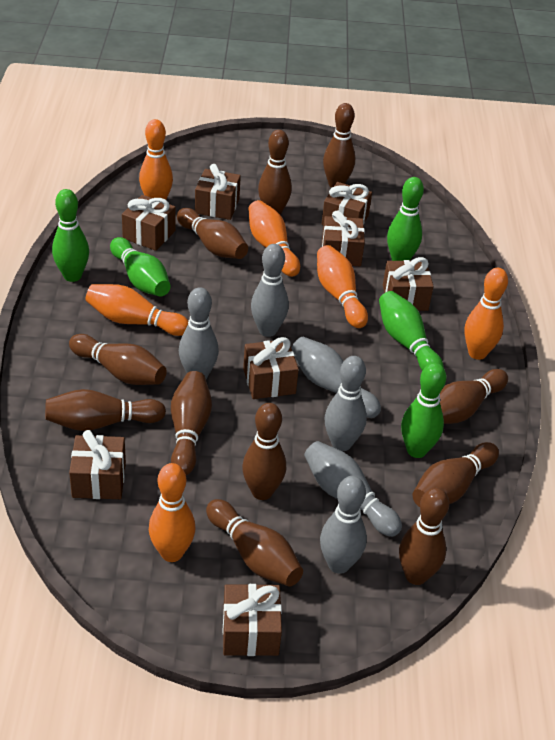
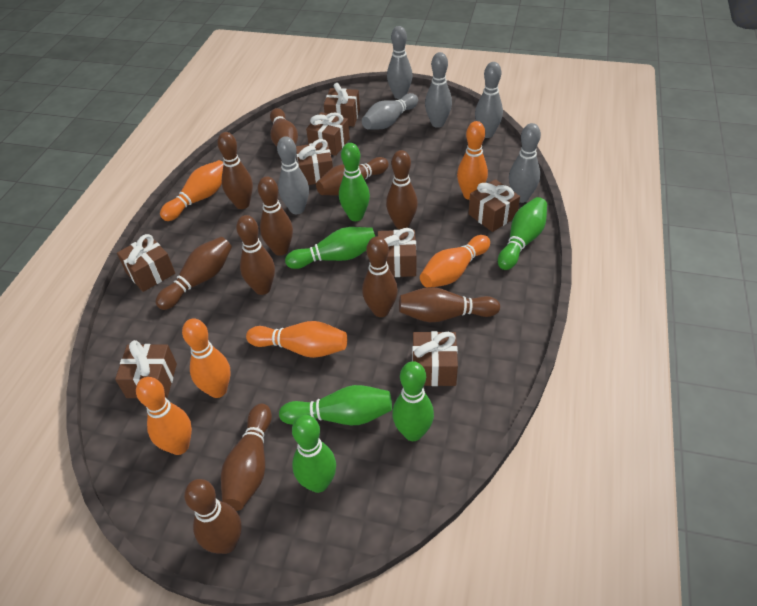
green bowling pin: 5 -> 6

